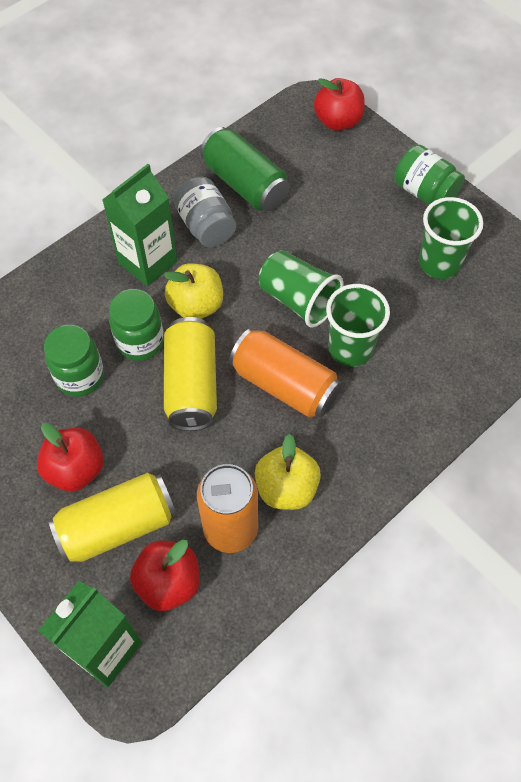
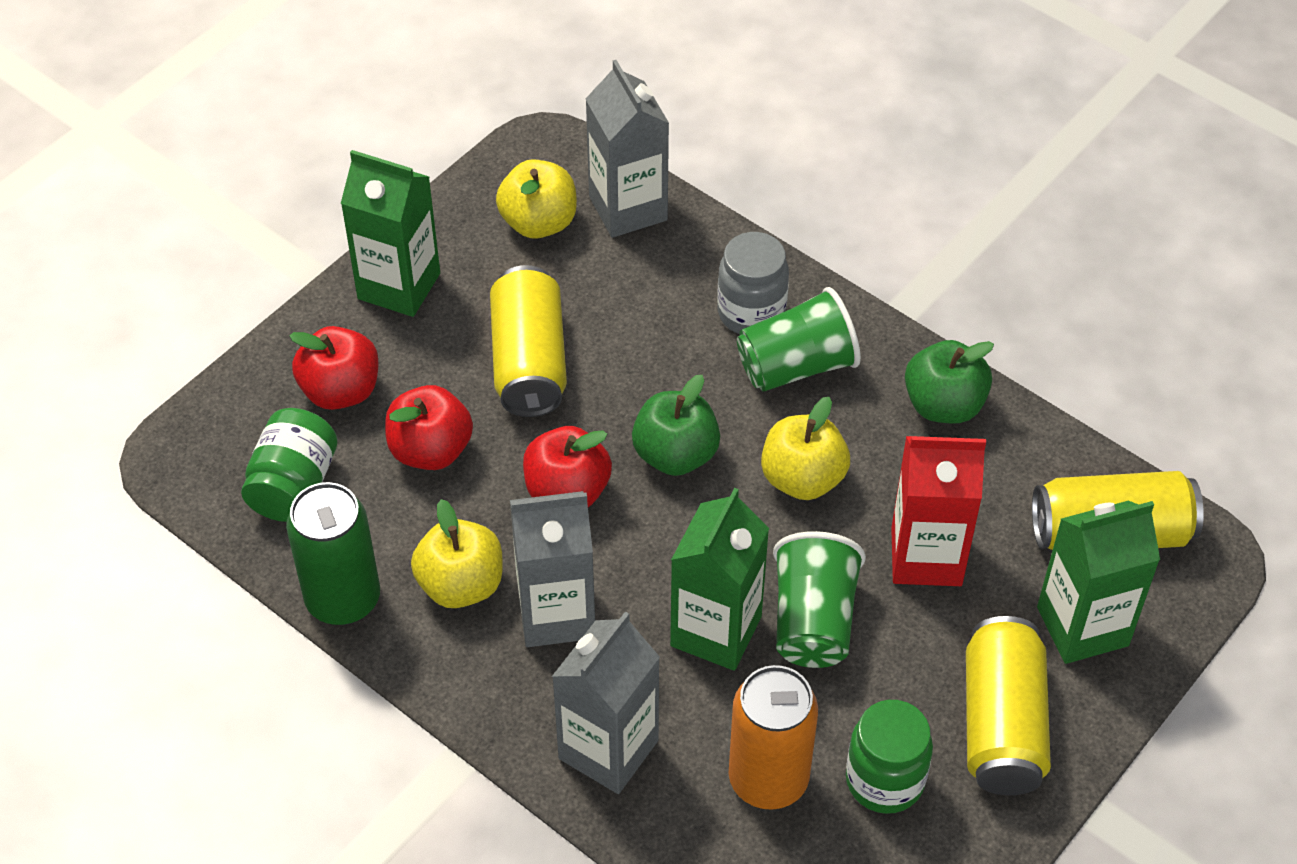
green apple: 0 -> 2
green carton: 2 -> 3
green cup: 3 -> 2
green jar: 3 -> 2
grey carton: 0 -> 3
orange can: 2 -> 1
red carton: 0 -> 1
yellow apple: 2 -> 3
yellow can: 2 -> 3

